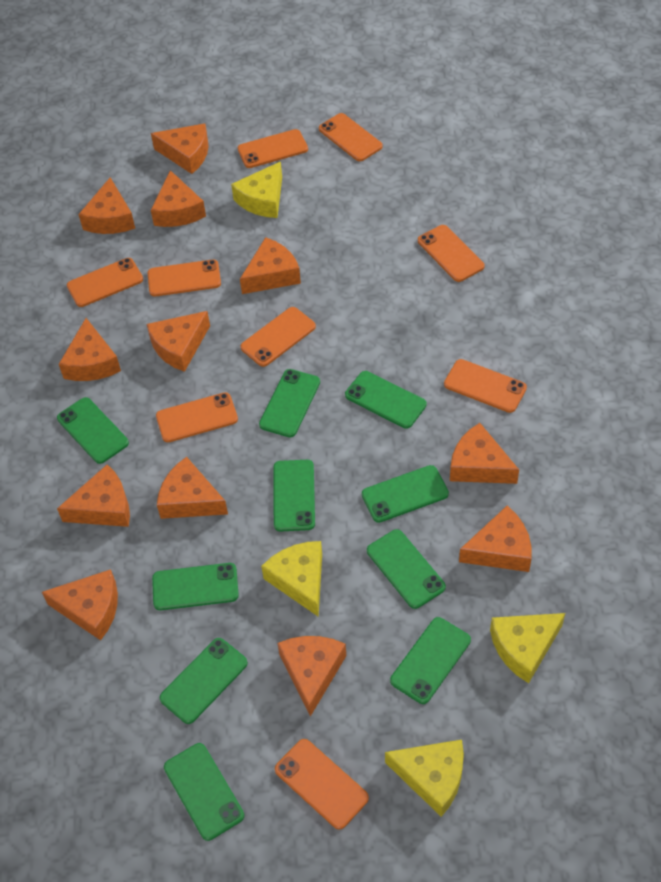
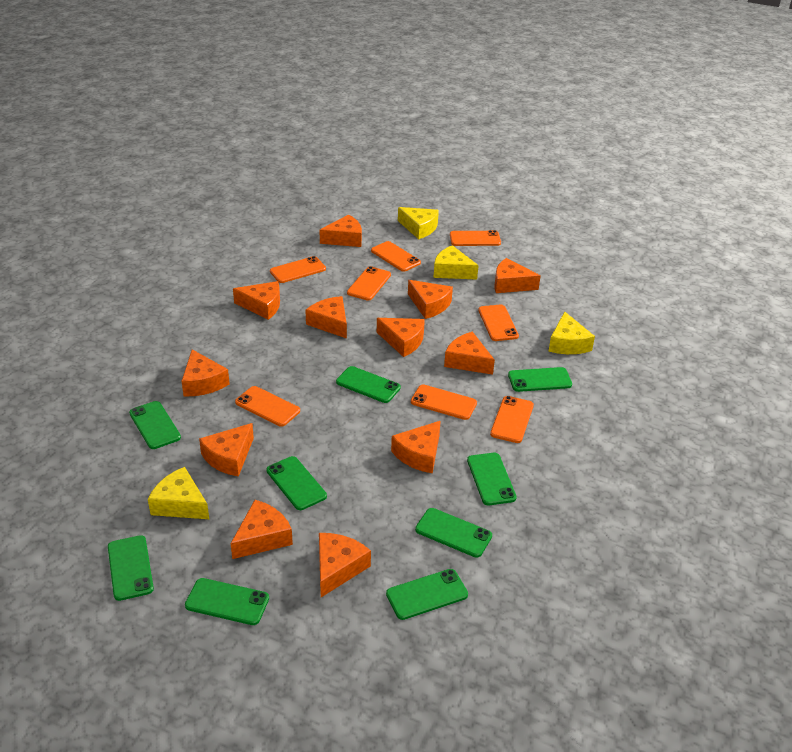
green phone: 10 -> 9
orange phone: 9 -> 8

